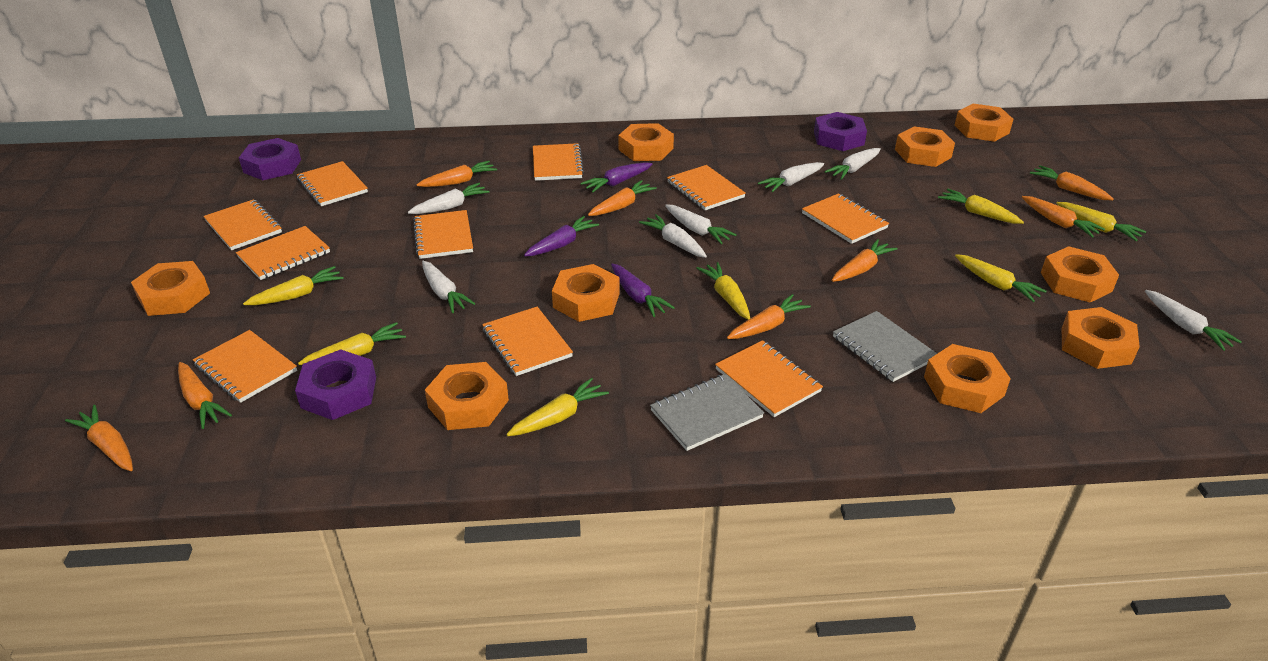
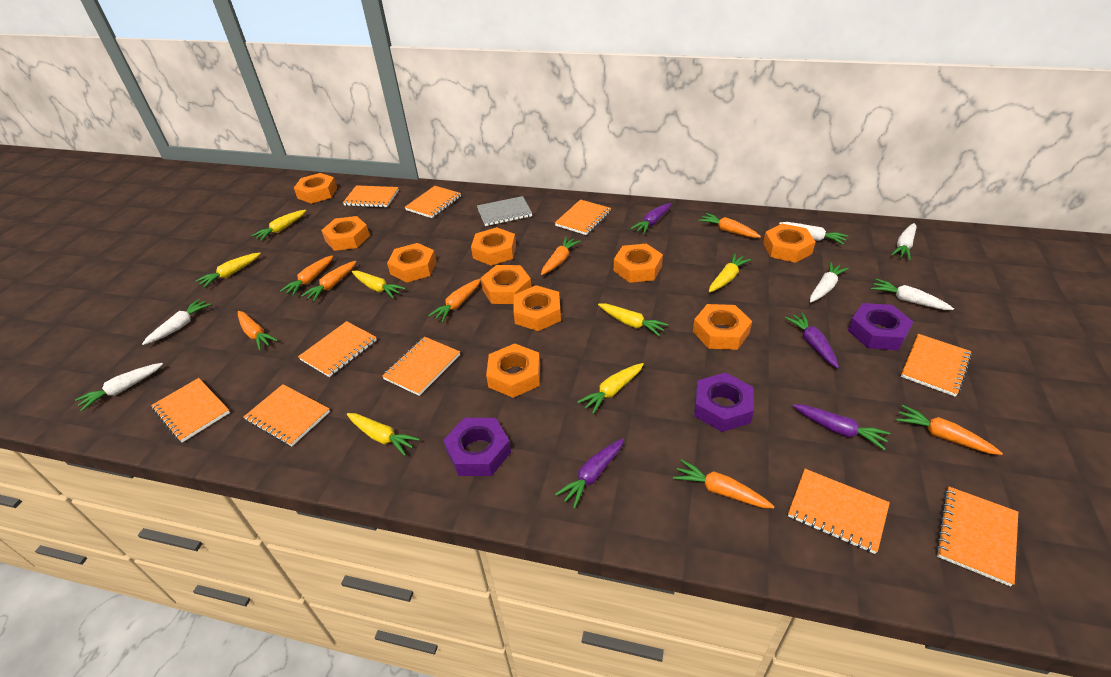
grey notebook: 2 -> 1
orange nut: 9 -> 10
purple carrot: 3 -> 4
white carrot: 7 -> 6

